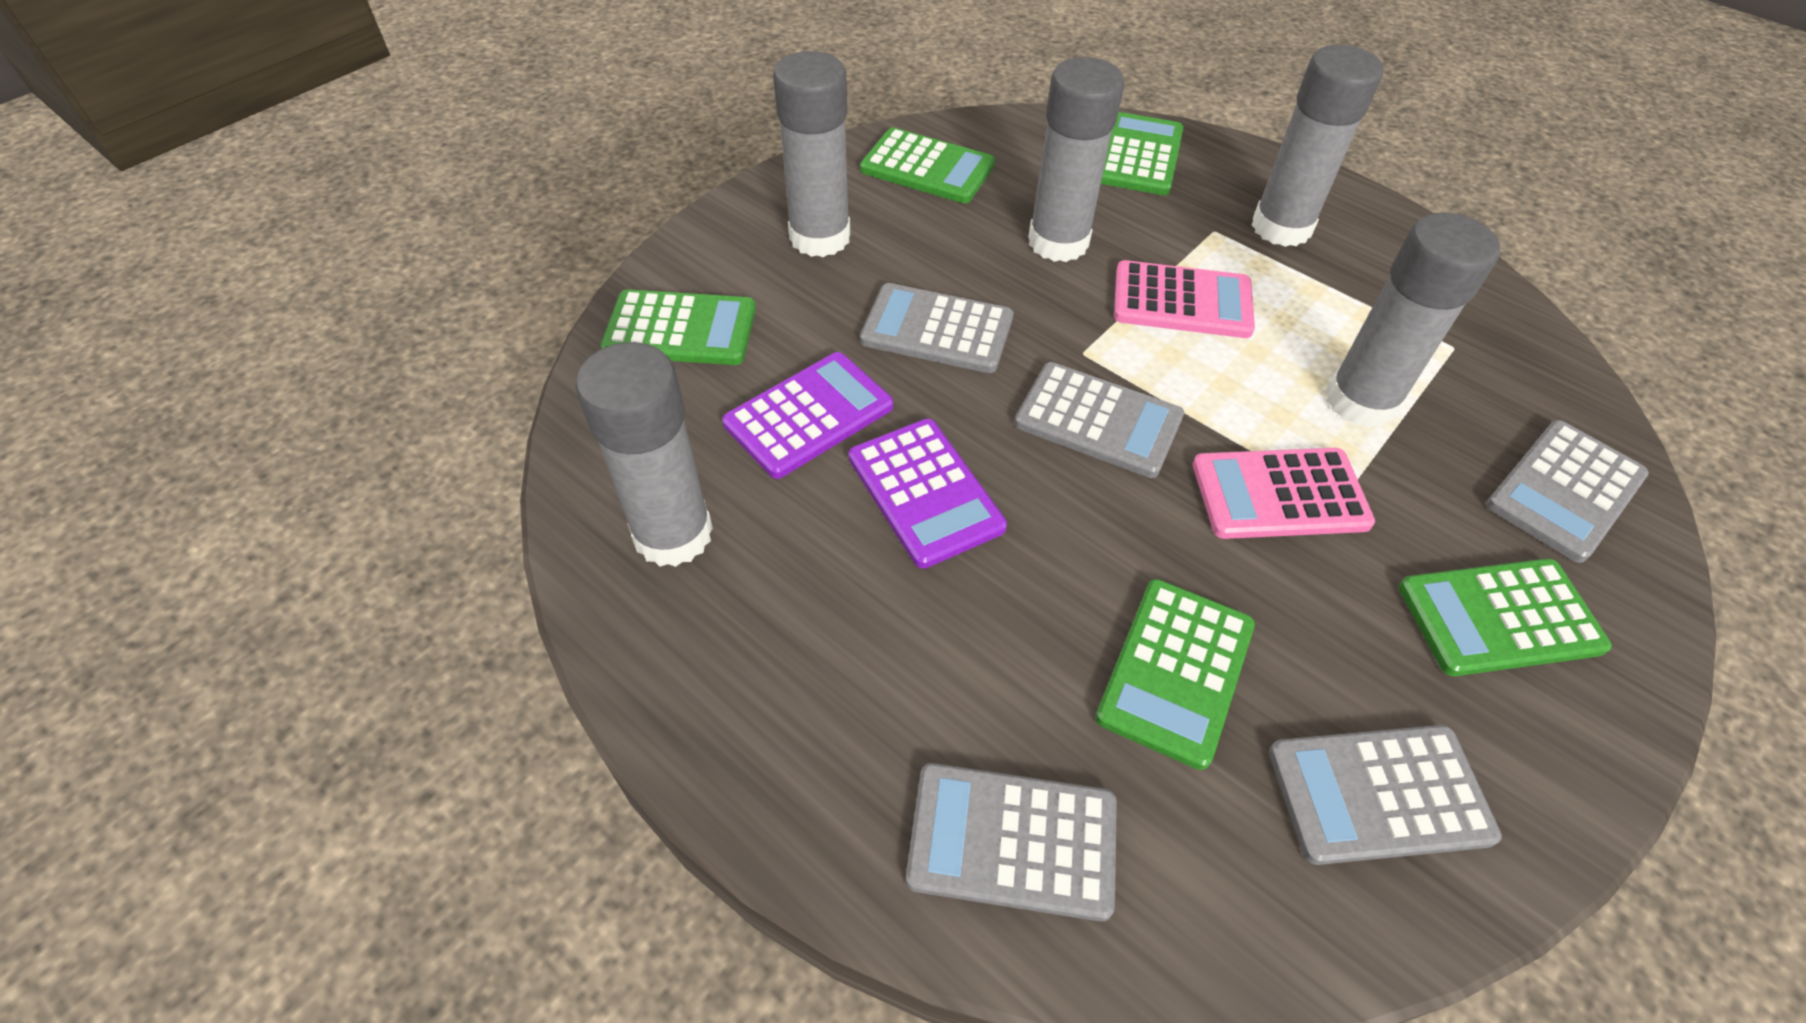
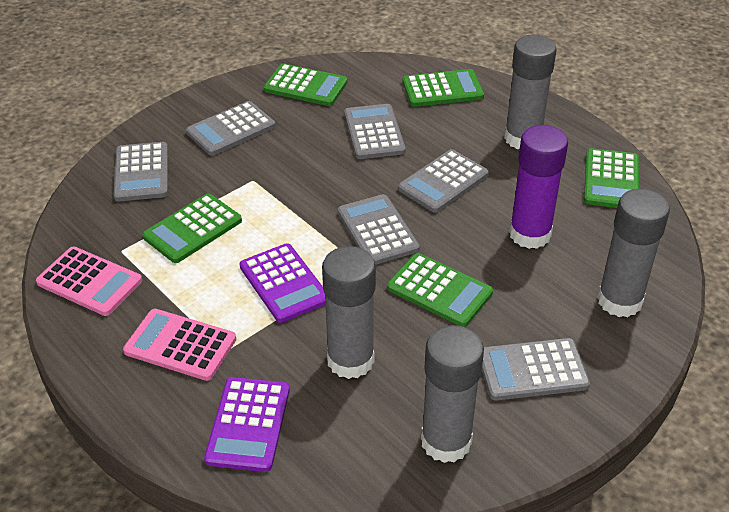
grey calculator: 5 -> 6
grey glue stick: 5 -> 4
purple glue stick: 0 -> 1

